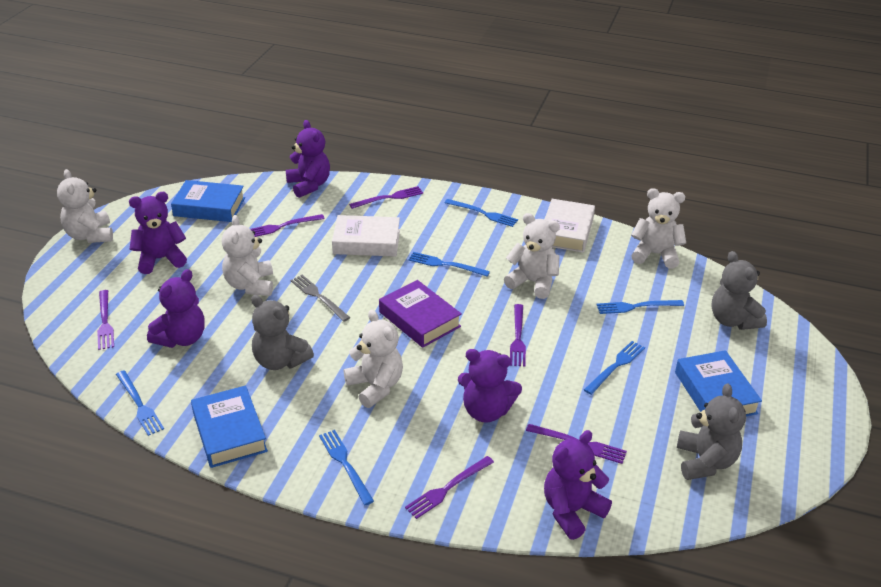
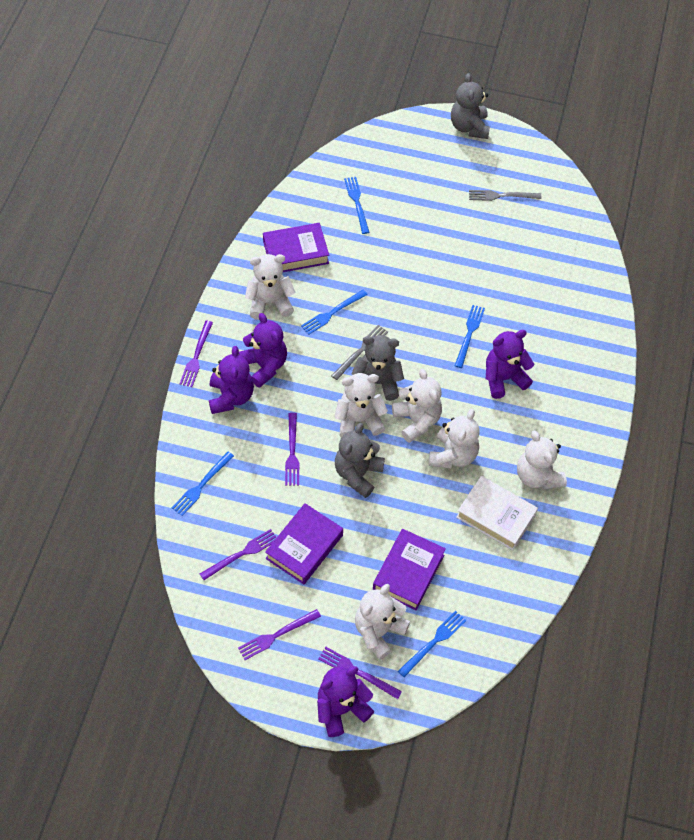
blue book: 3 -> 0
blue fork: 6 -> 5
grey fork: 1 -> 2
purple book: 1 -> 3
purple fork: 6 -> 5
purple teddy bear: 5 -> 4
white book: 2 -> 1
white teddy bear: 5 -> 6

